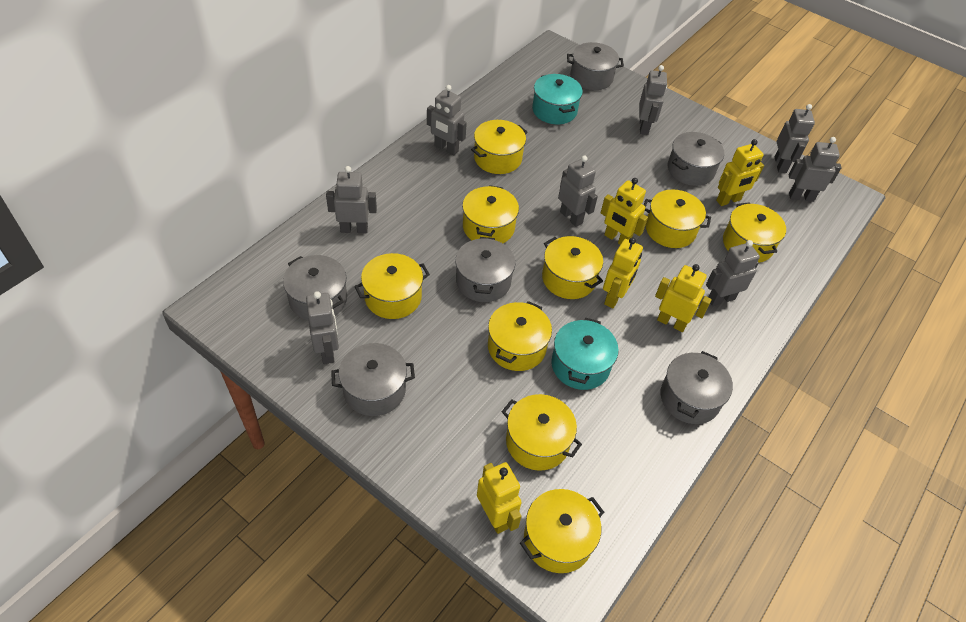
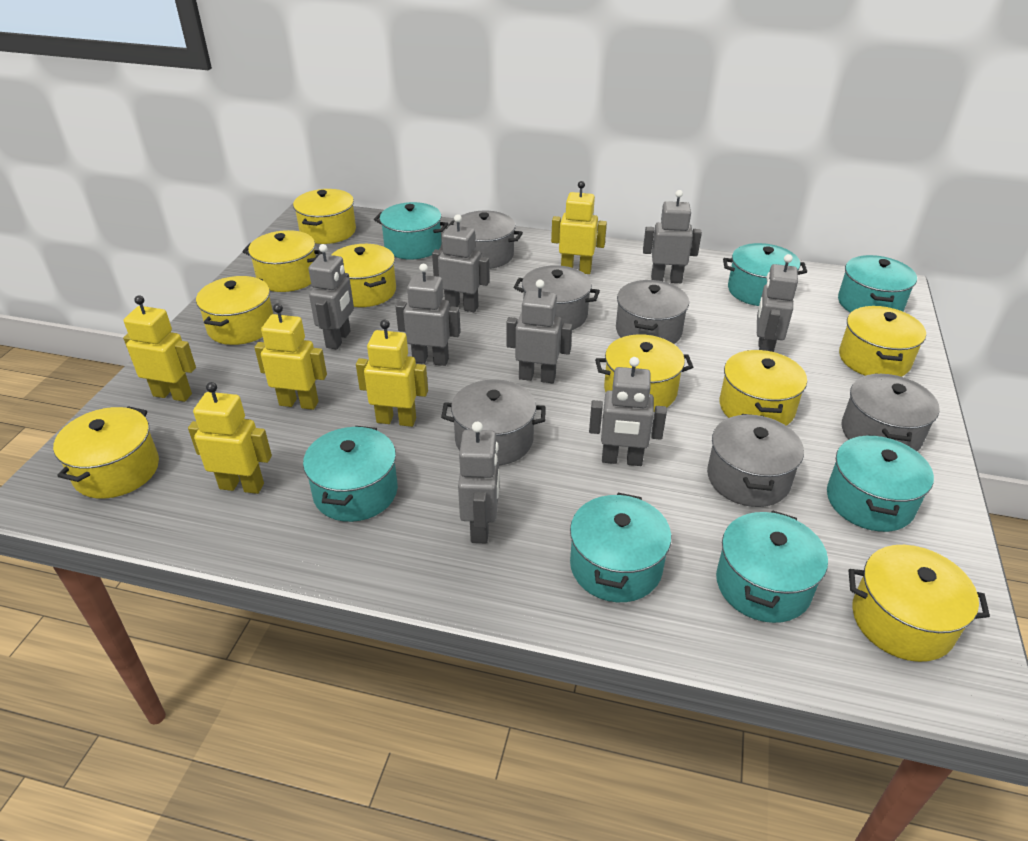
turquoise pot: 2 -> 7

